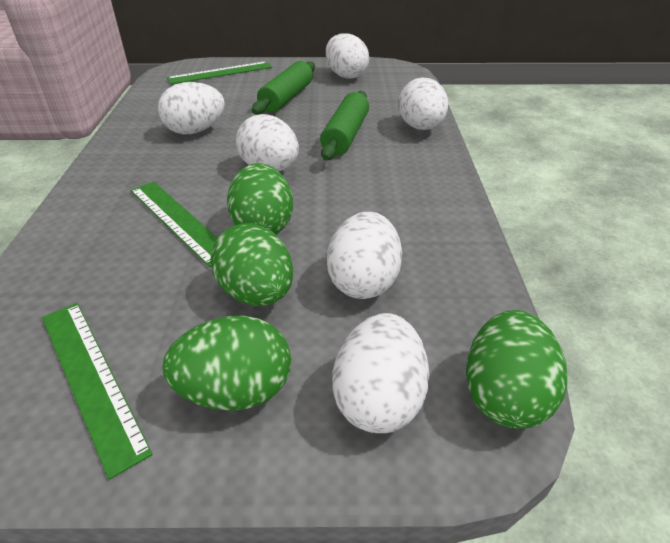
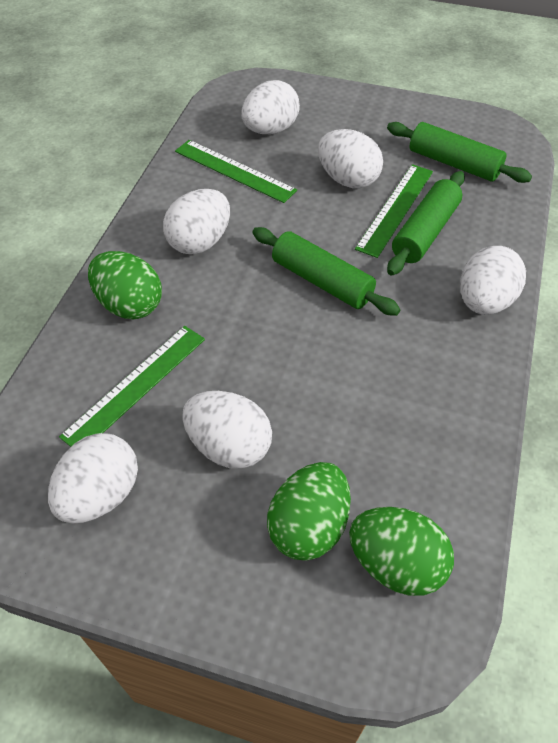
green egg: 4 -> 3
green rolling pin: 2 -> 3

